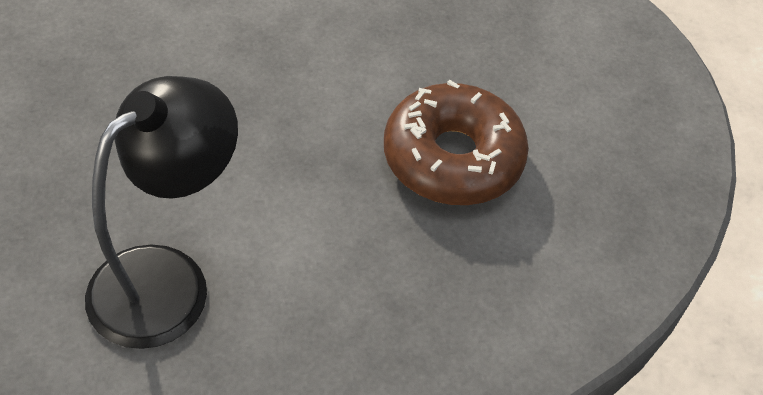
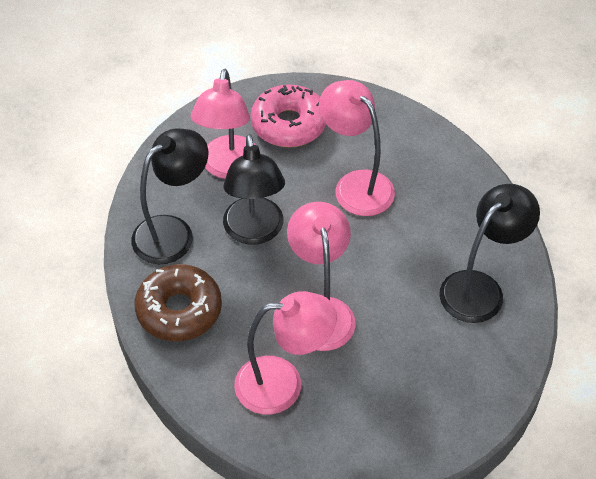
black lamp: 1 -> 3
pink donut: 0 -> 1
pink lamp: 0 -> 4

